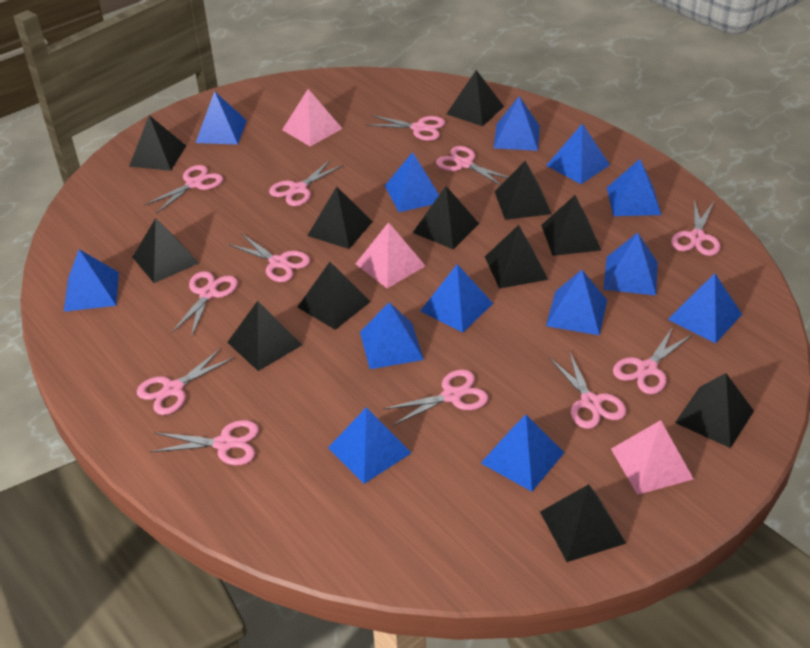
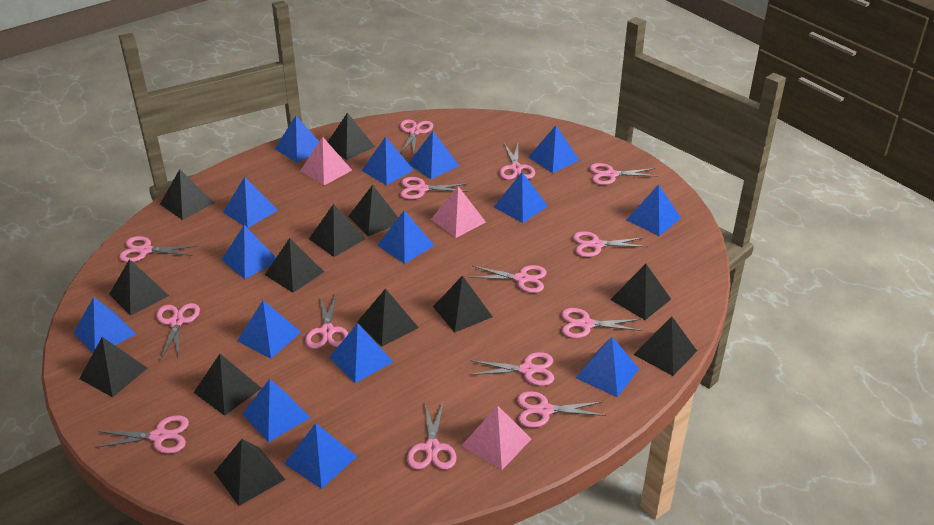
black pyramid: 12 -> 13
blue pyramid: 13 -> 15
pink scissors: 12 -> 14

